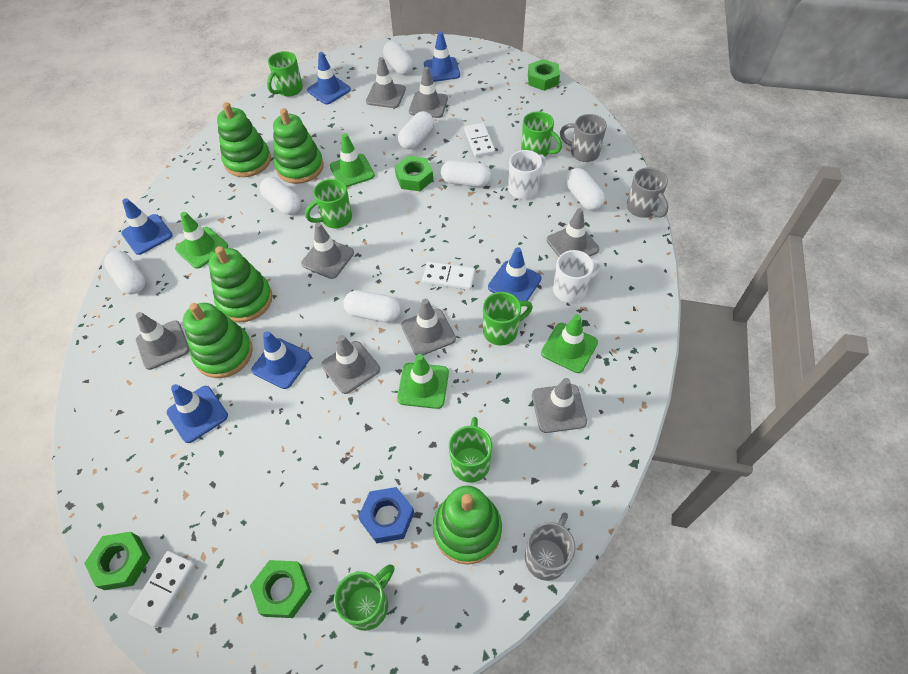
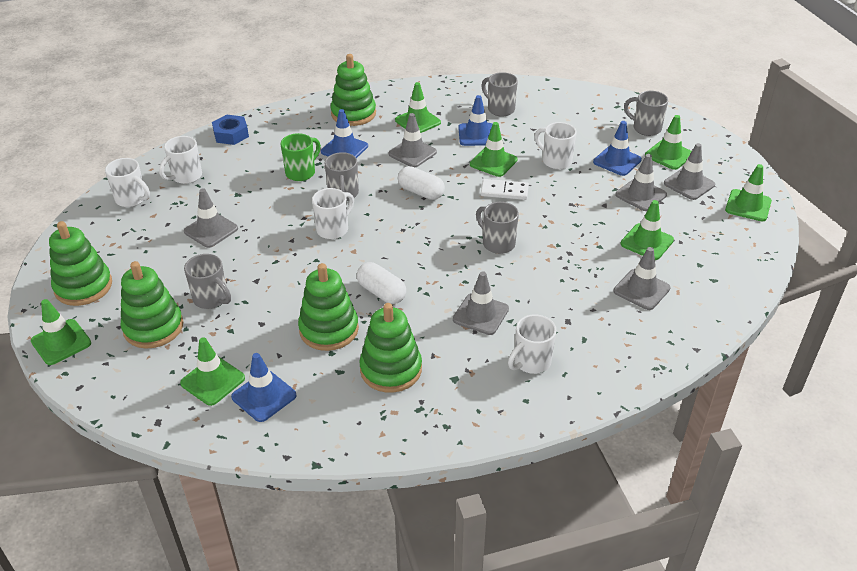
blue traffic cone: 6 -> 4
green mug: 6 -> 1
green nut: 4 -> 0
green traffic cone: 4 -> 7
grey mug: 3 -> 5
grey traffic cone: 8 -> 6
white capsule: 7 -> 2
white domino: 3 -> 1
white mug: 2 -> 5

